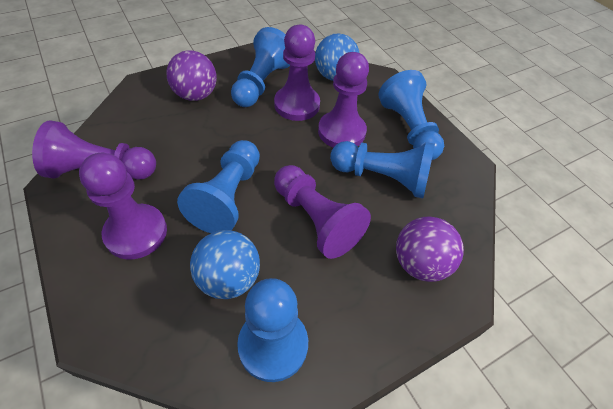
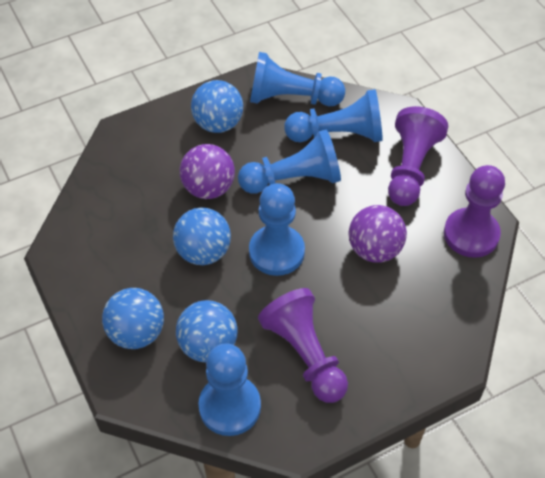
blue ball: 2 -> 4
purple pawn: 5 -> 3

